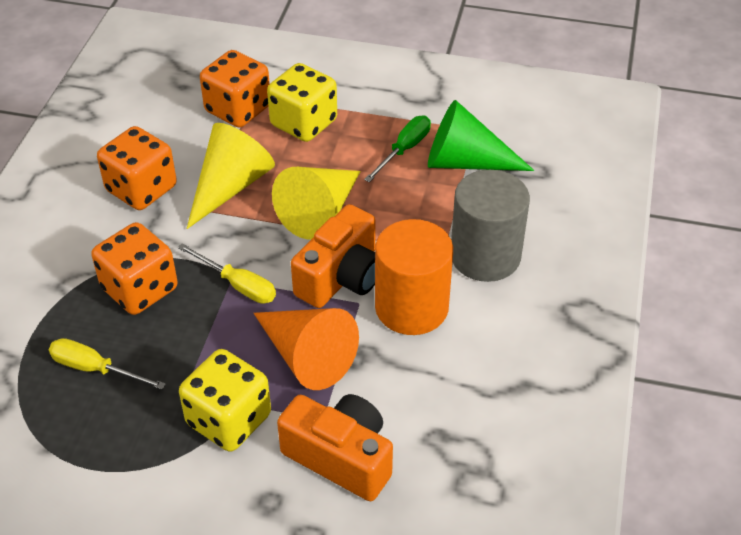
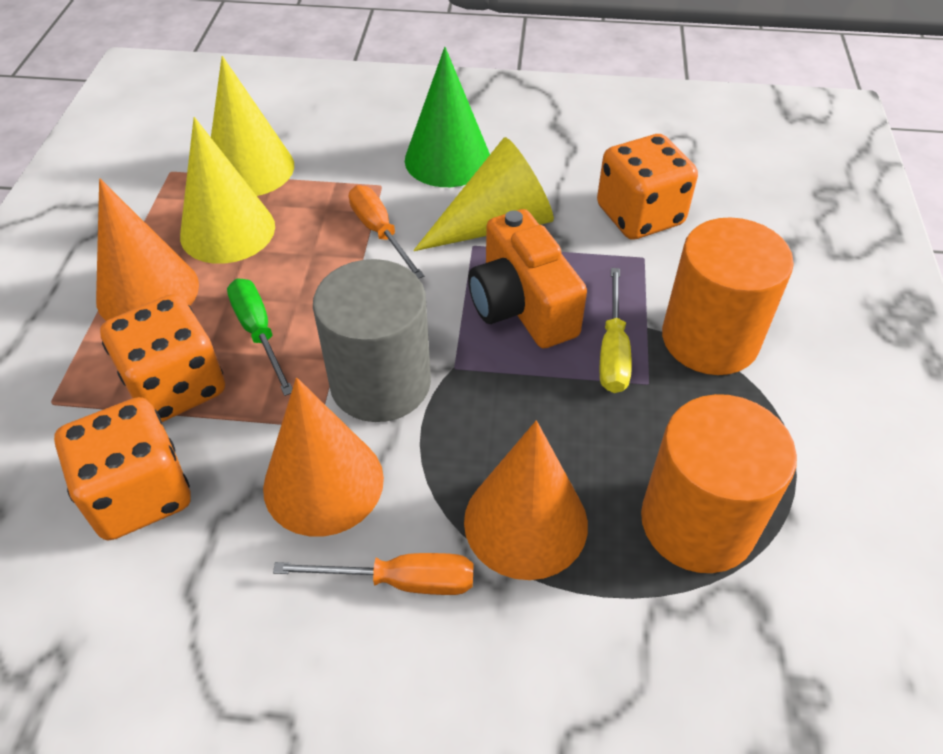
orange camera: 2 -> 1
orange cone: 1 -> 3
orange cylinder: 1 -> 2
orange screwdriver: 0 -> 2
yellow cone: 2 -> 3
yellow dice: 2 -> 0
yellow screwdriver: 2 -> 1

